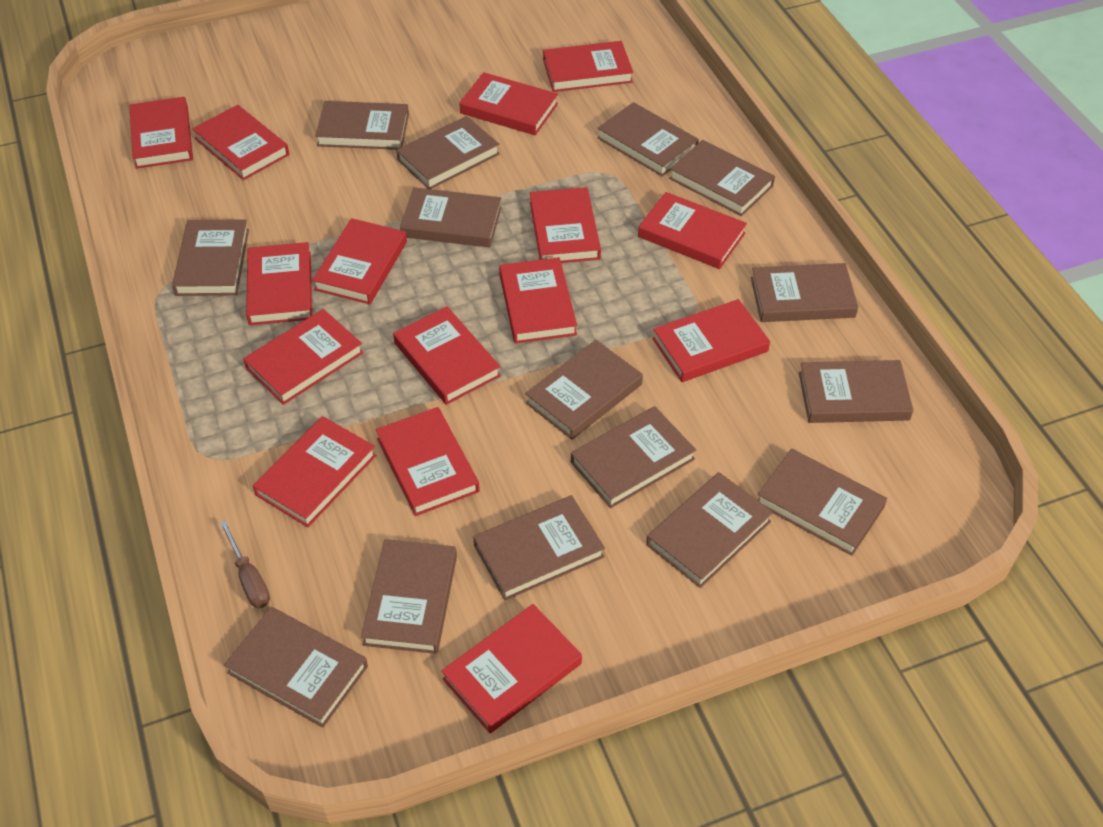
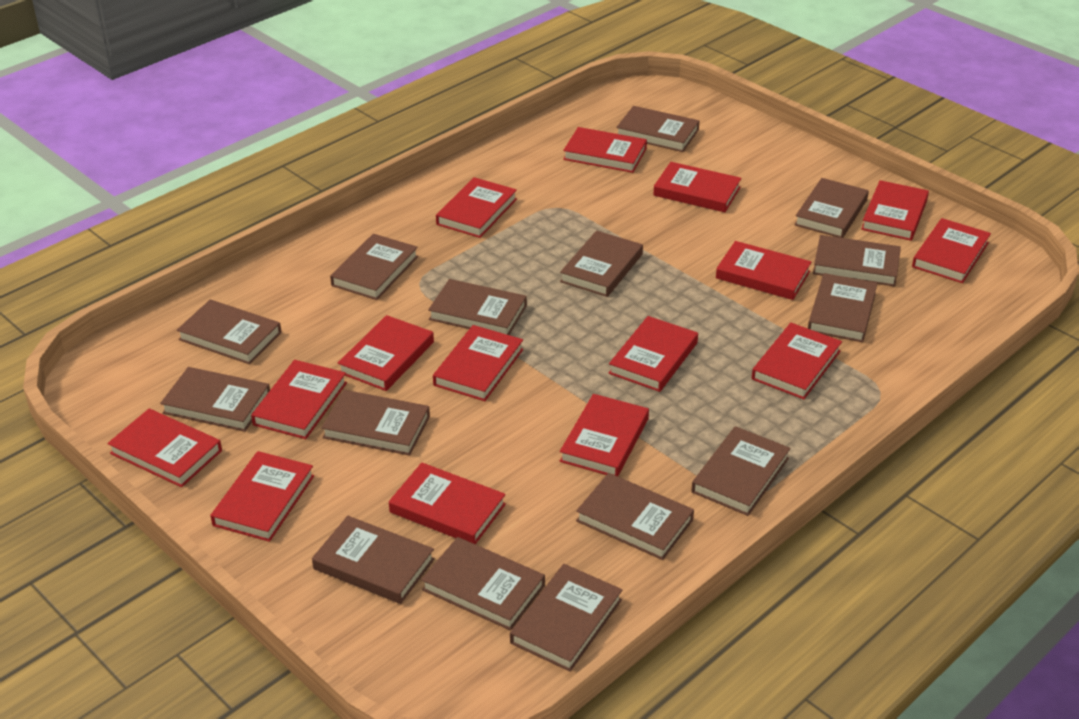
brown screwdriver: 1 -> 0

